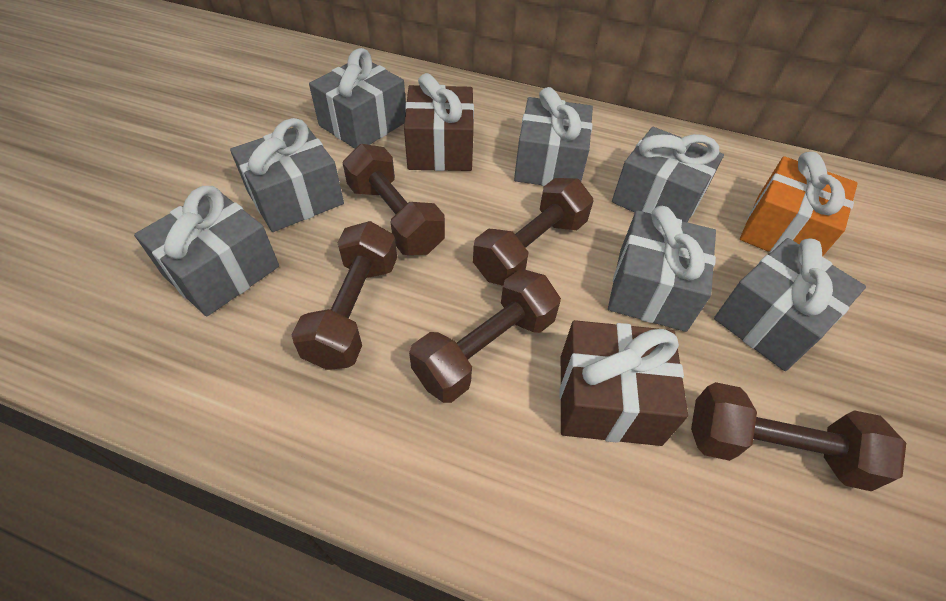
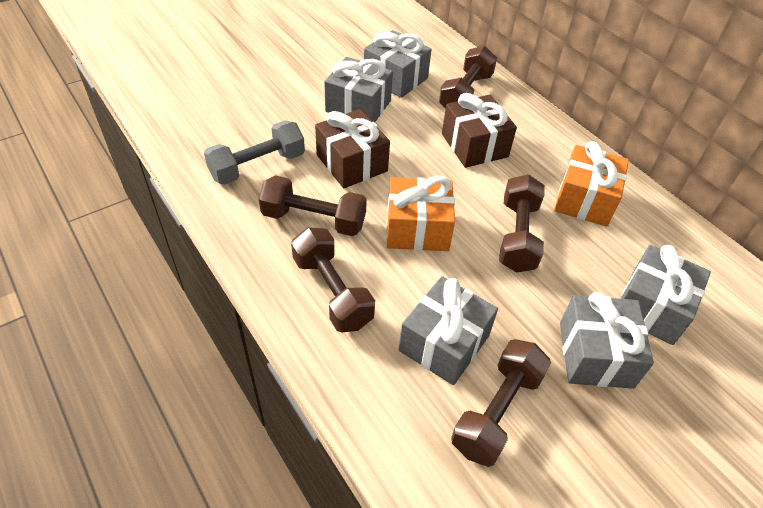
grey dumbbell: 0 -> 1
grey gift: 7 -> 5
orange gift: 1 -> 2

